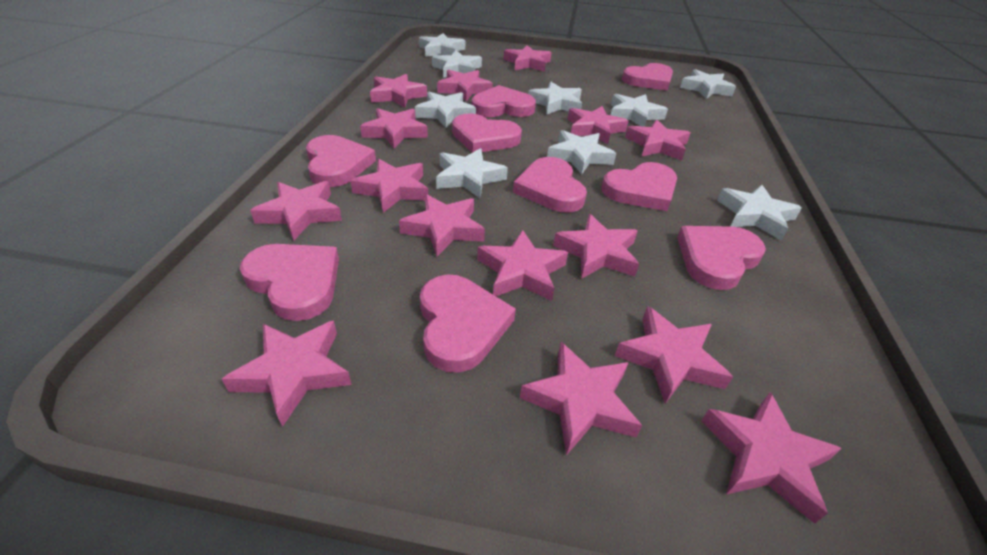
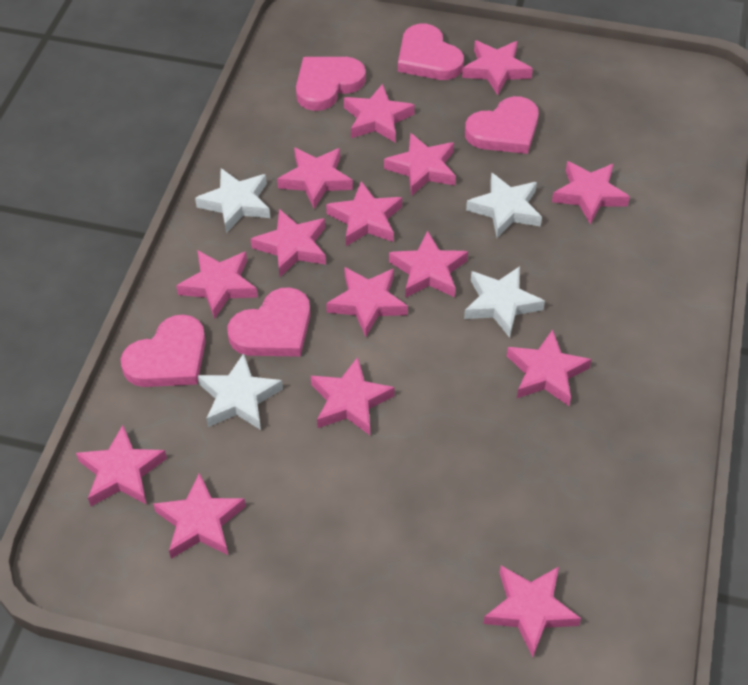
pink heart: 9 -> 5
white star: 9 -> 4

